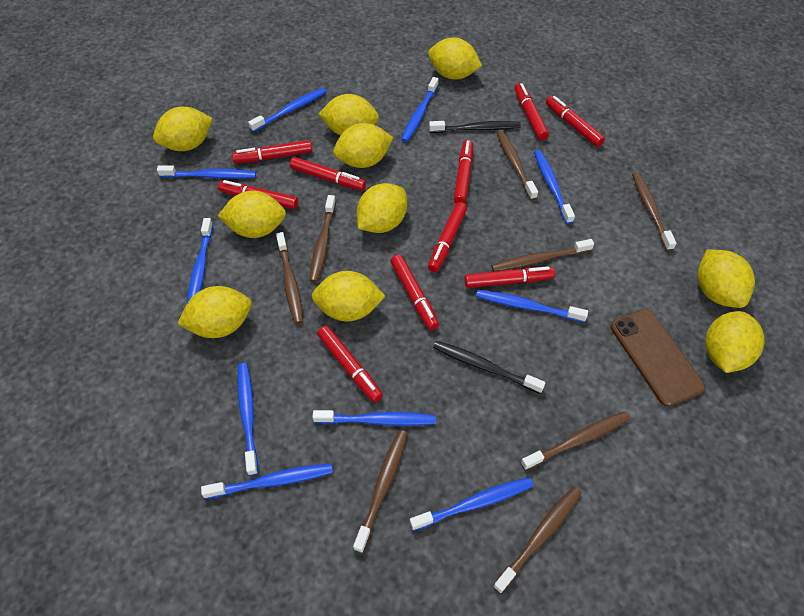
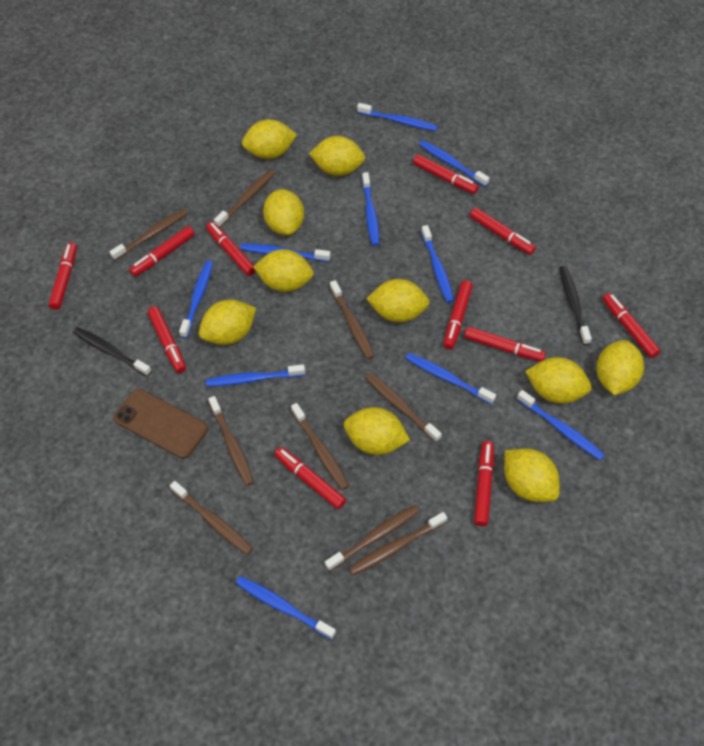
brown toothbrush: 8 -> 9
red marker: 10 -> 11

